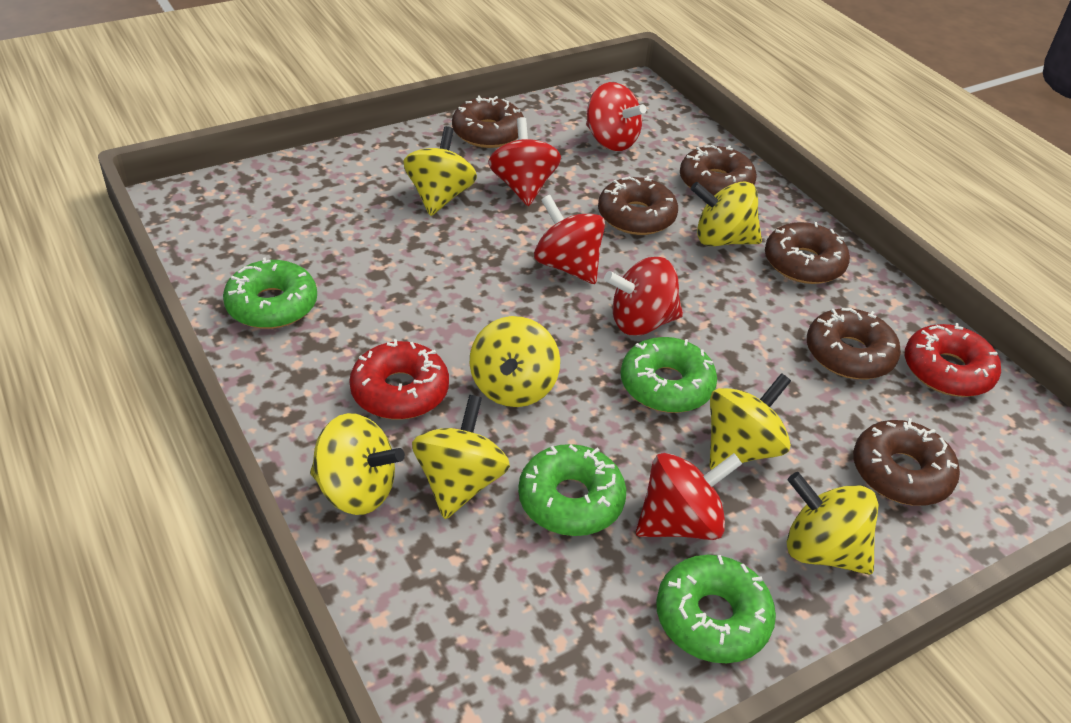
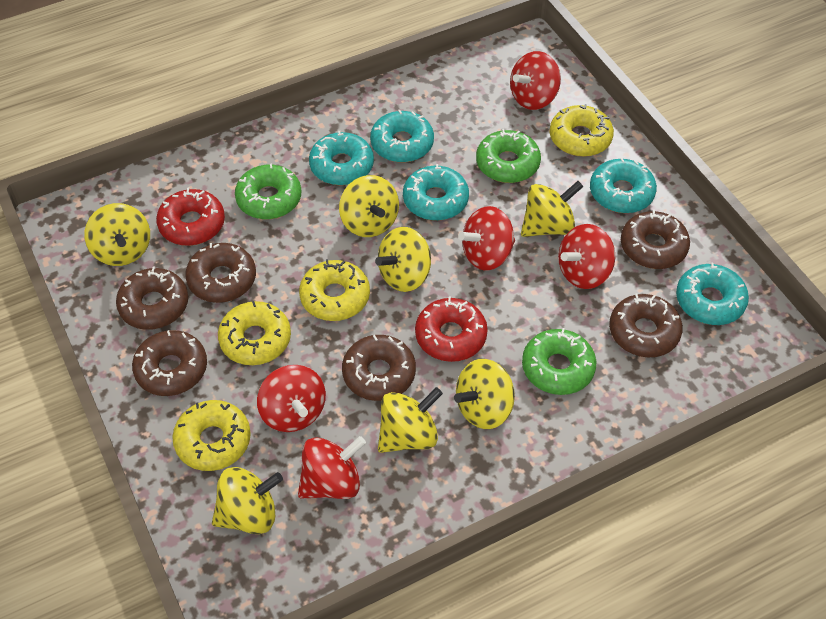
green donut: 4 -> 3
turquoise donut: 0 -> 5
yellow donut: 0 -> 4

